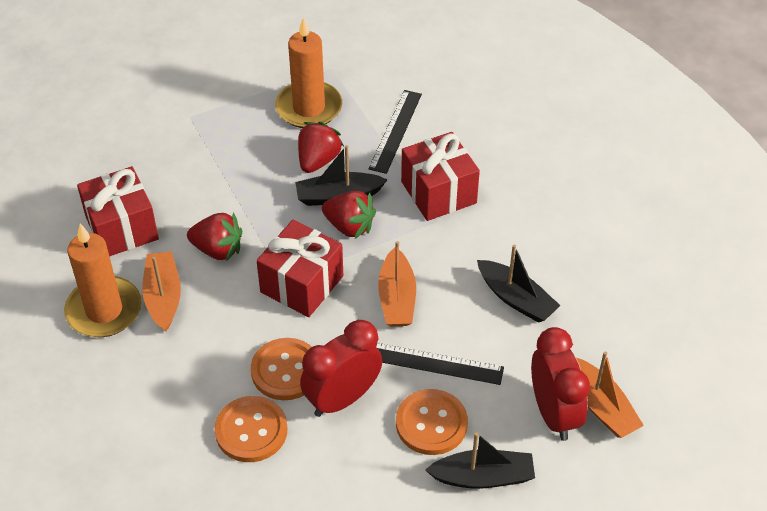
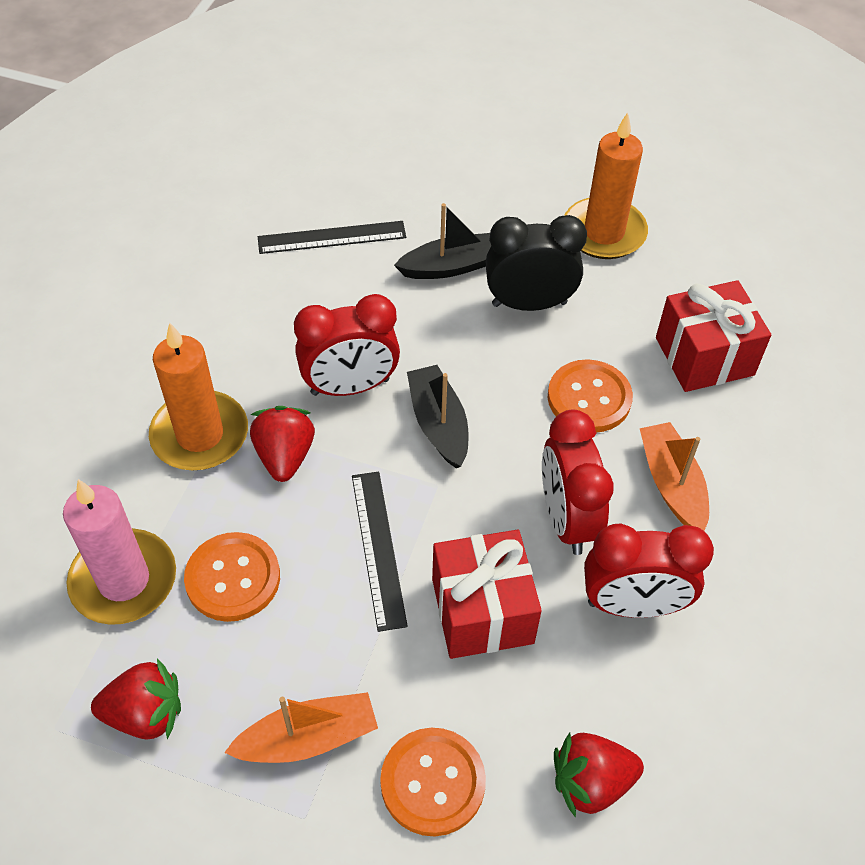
black boat: 3 -> 2
black clock: 0 -> 1
orange boat: 3 -> 2
pink candle: 0 -> 1
red clock: 2 -> 3
red gift: 3 -> 2

